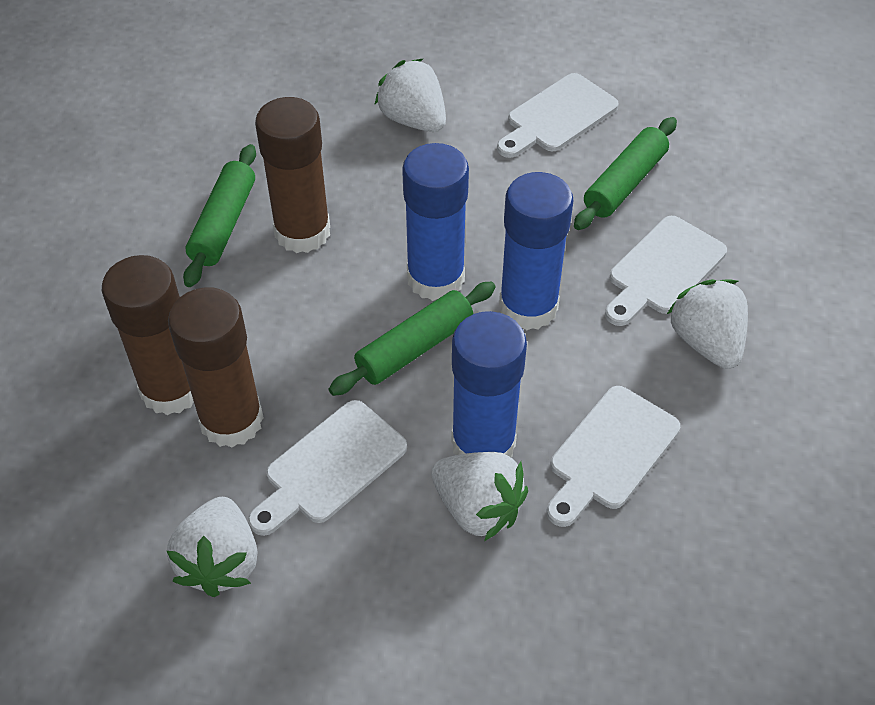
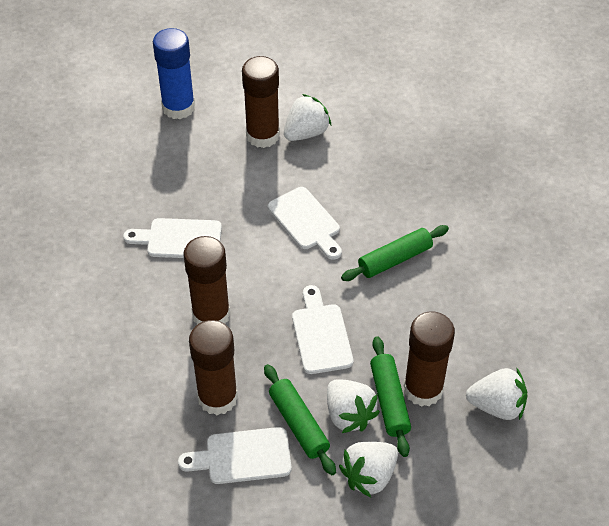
blue glue stick: 3 -> 1
brown glue stick: 3 -> 4

